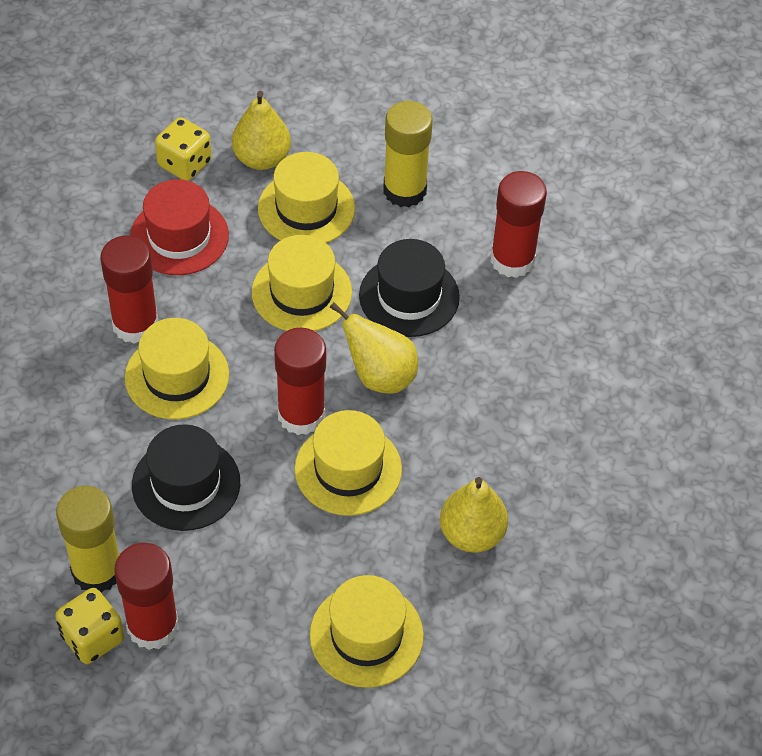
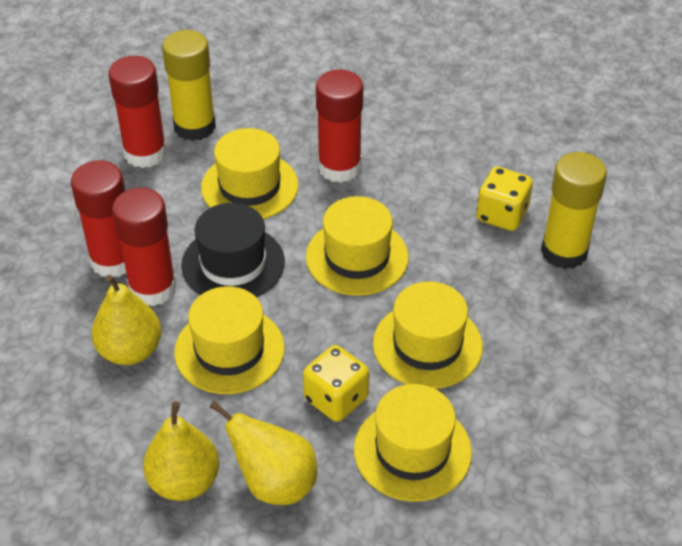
black hat: 2 -> 1
red hat: 1 -> 0

